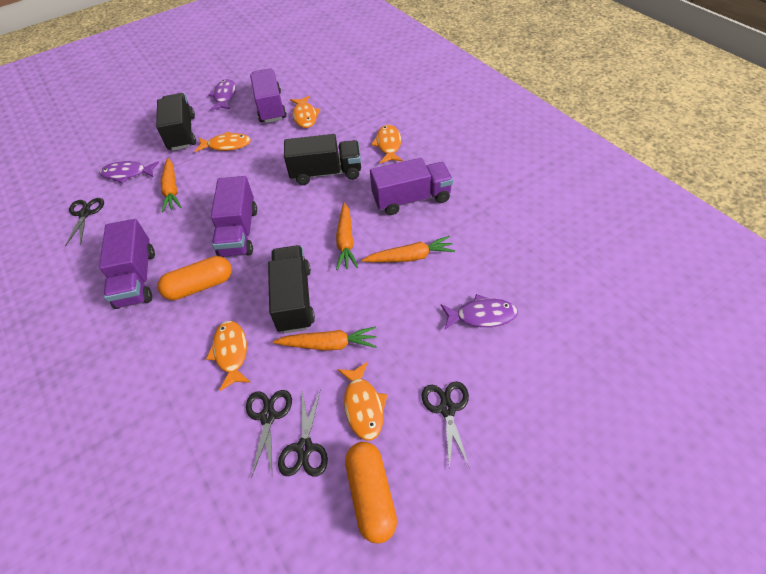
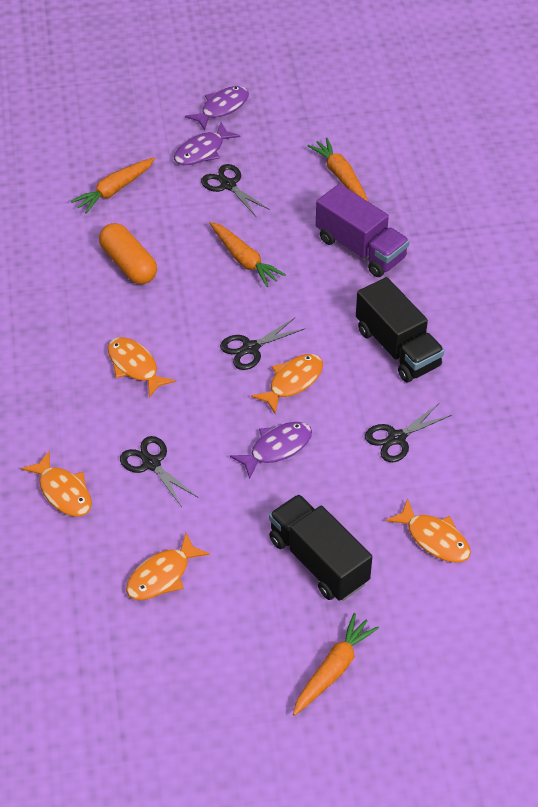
black truck: 3 -> 2
orange capsule: 2 -> 1
purple truck: 4 -> 1

